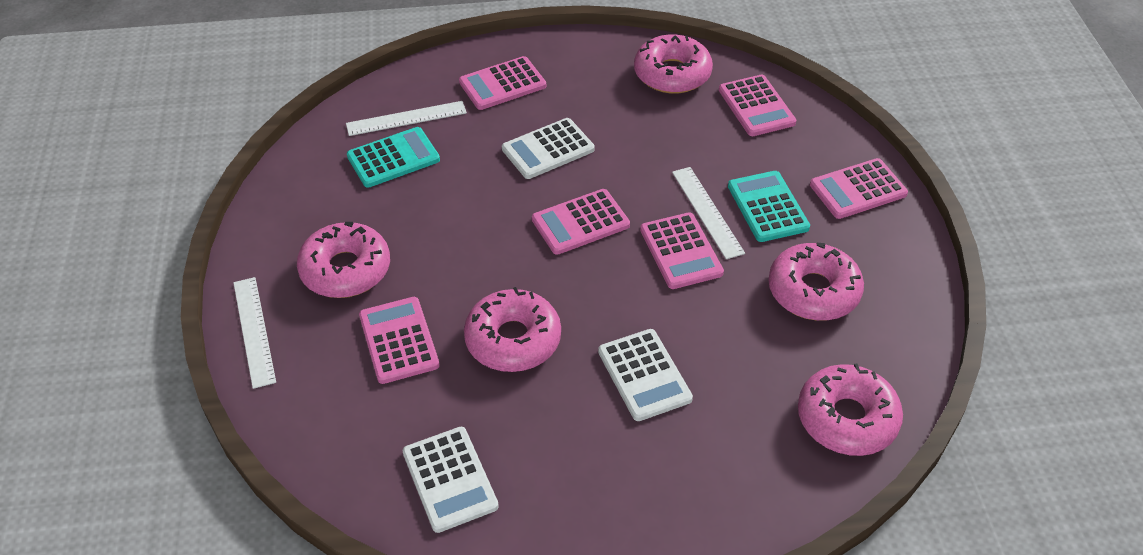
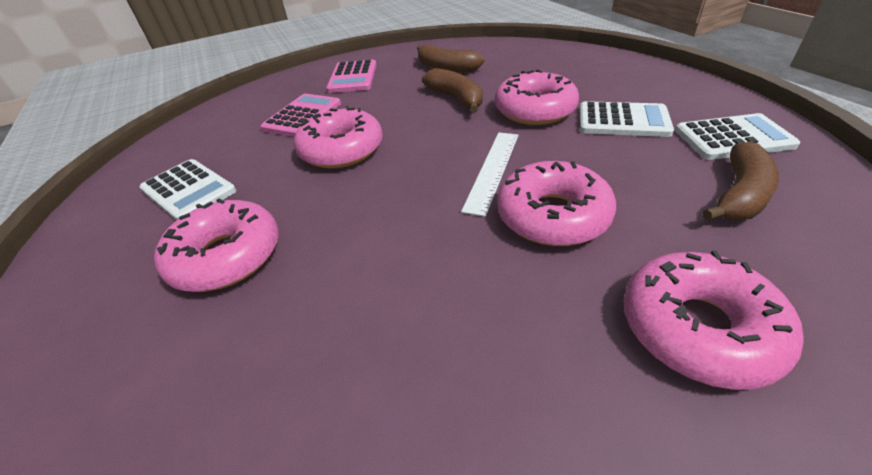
brown banana: 0 -> 3
pink calculator: 6 -> 2
turquoise calculator: 2 -> 0
white ruler: 3 -> 1

